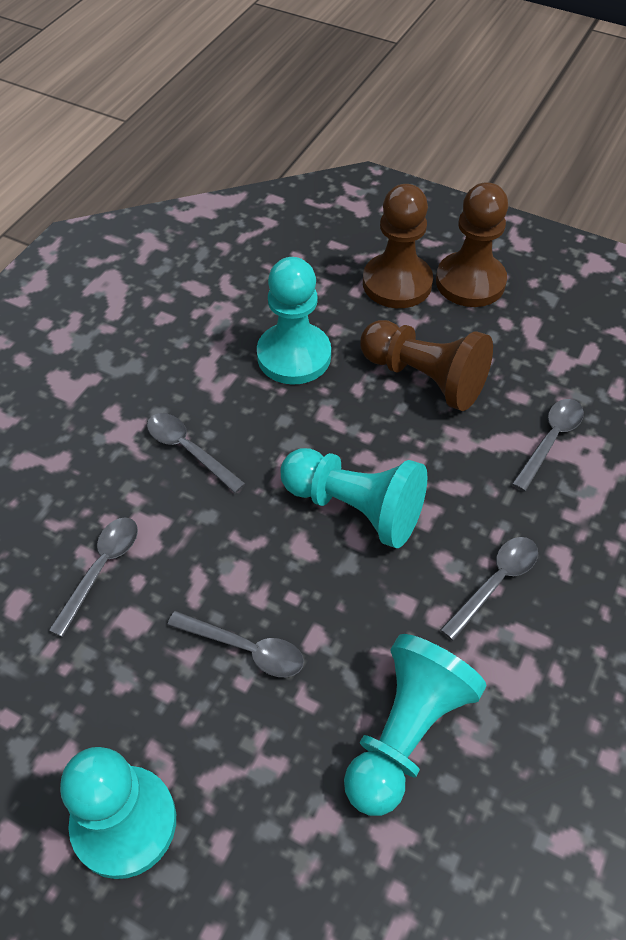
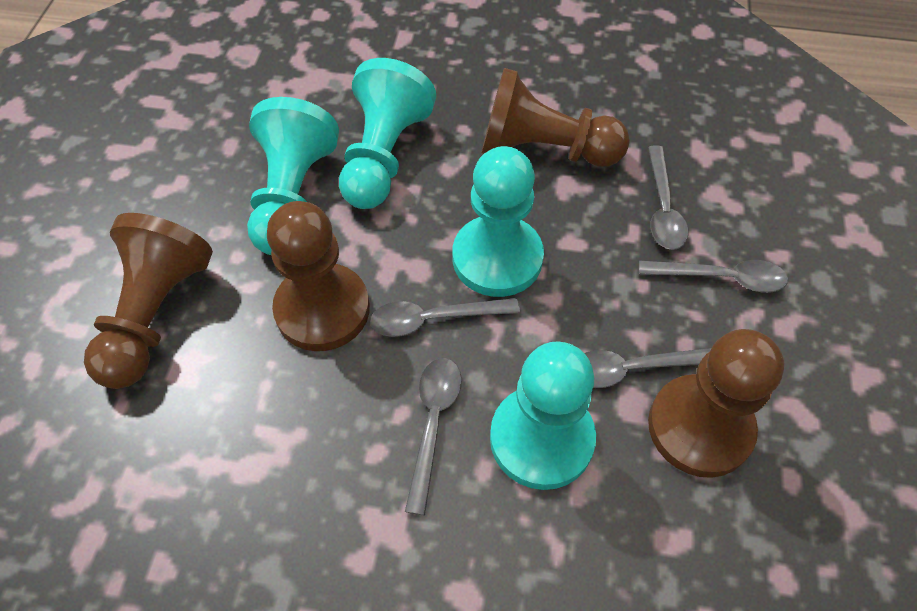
brown pawn: 3 -> 4

